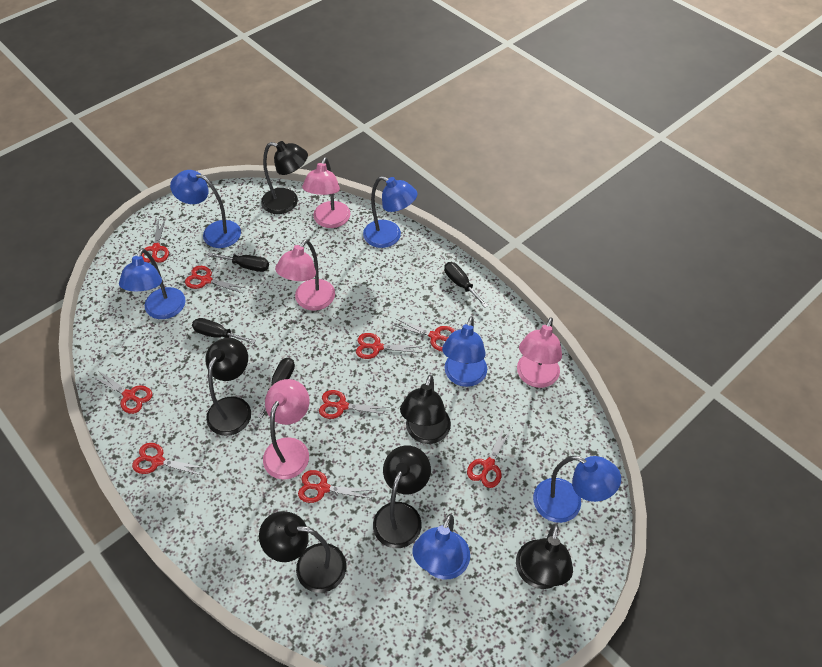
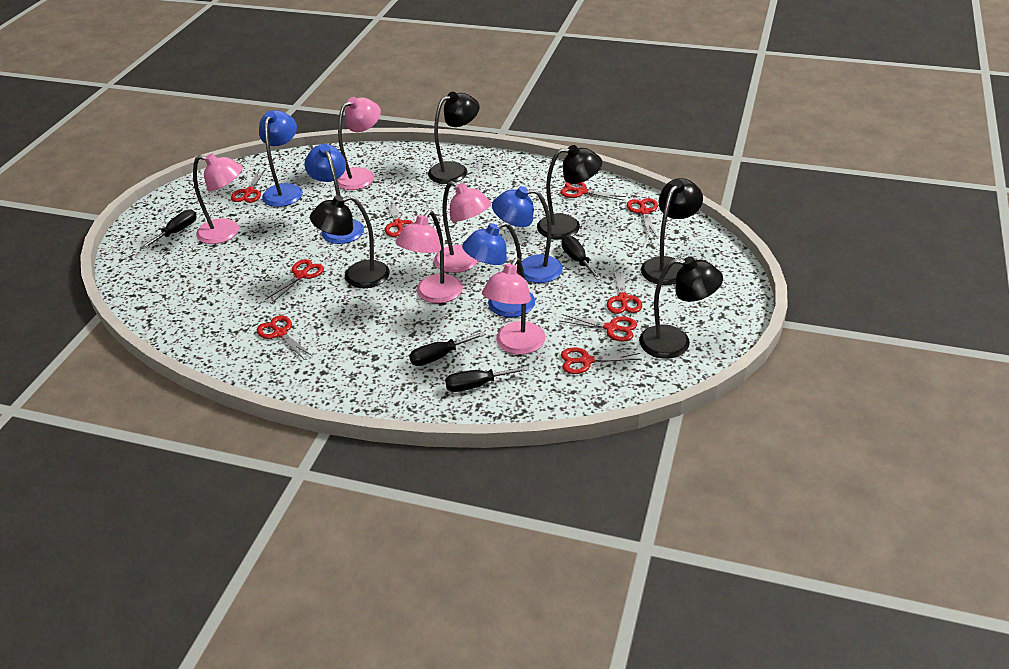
black lamp: 6 -> 5
blue lamp: 6 -> 4
pink lamp: 4 -> 5

